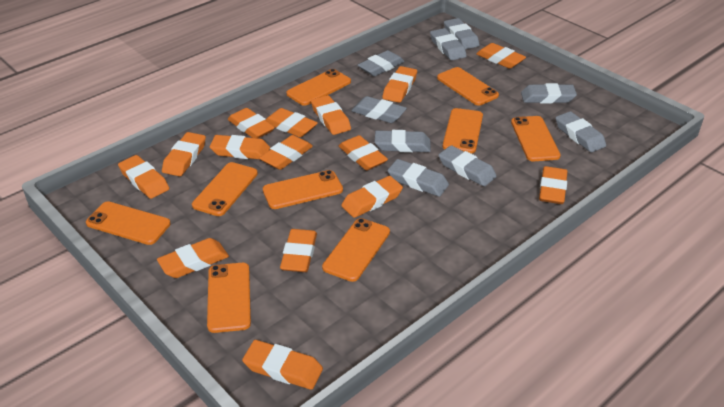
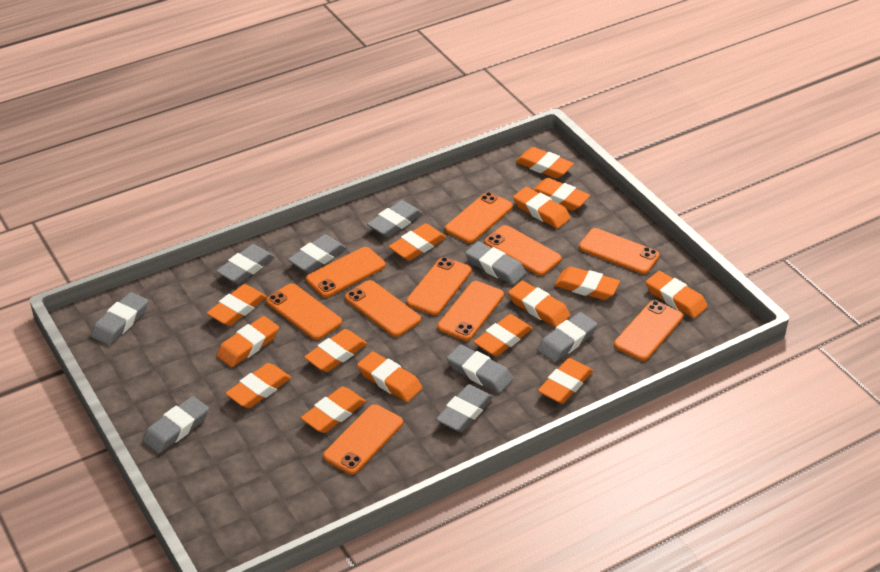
orange phone: 9 -> 10

